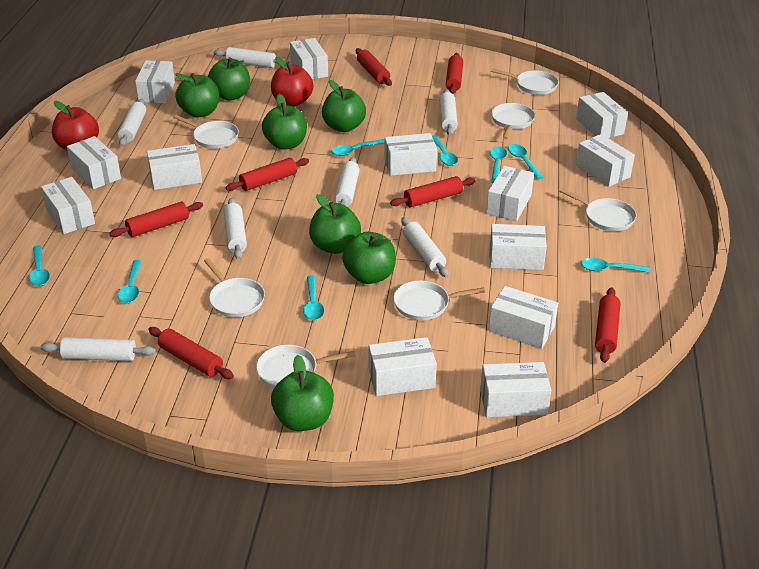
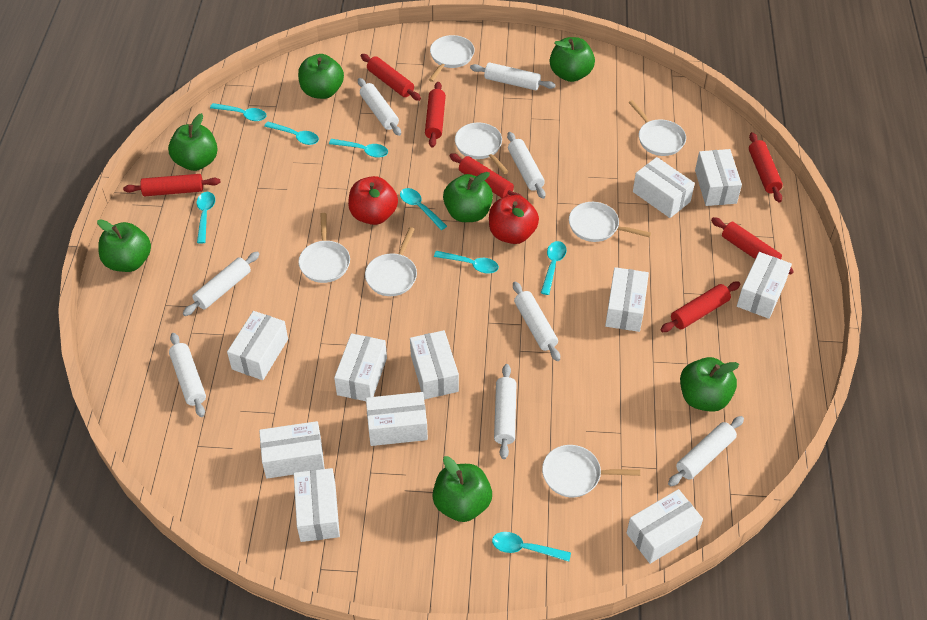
white box: 13 -> 11
white rolling pin: 7 -> 8

